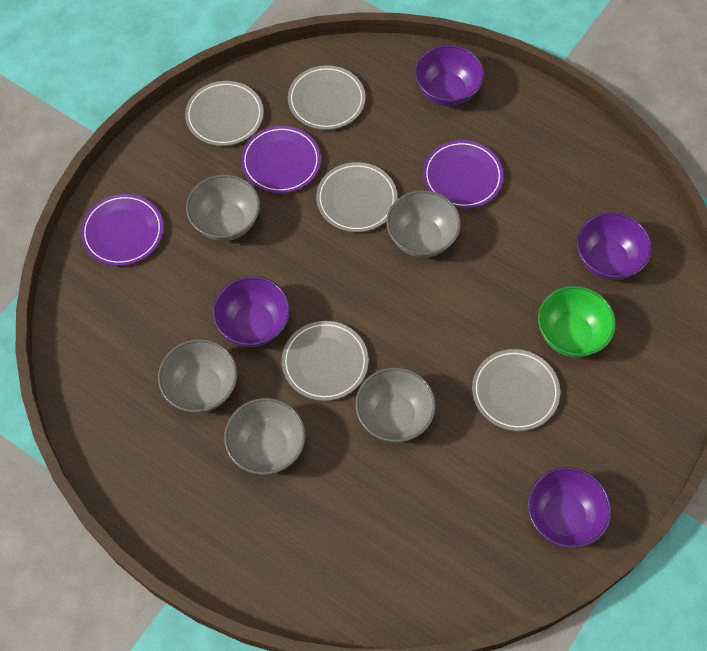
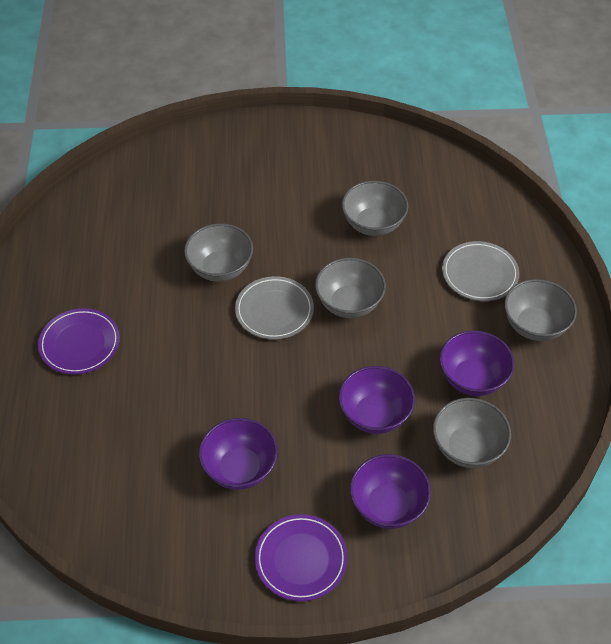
green bowl: 1 -> 0
grey plate: 5 -> 2
purple plate: 3 -> 2

